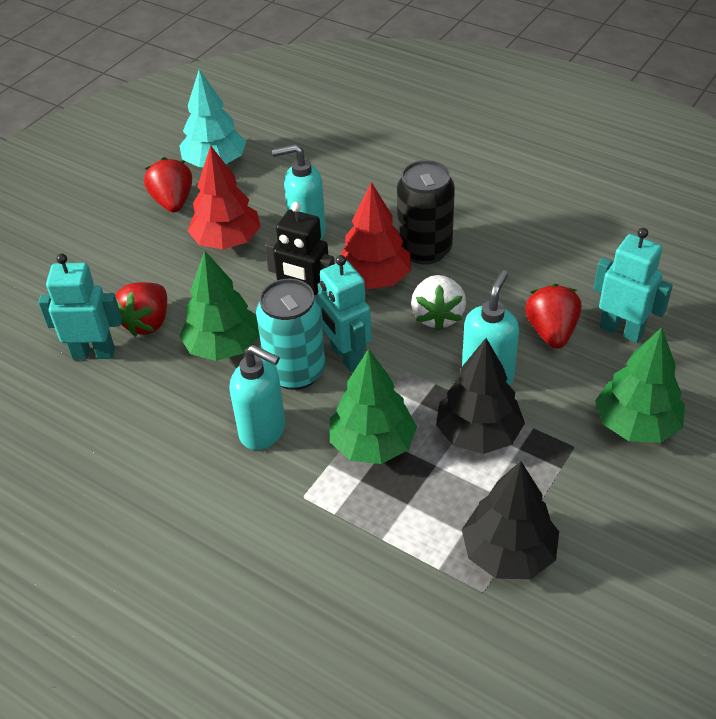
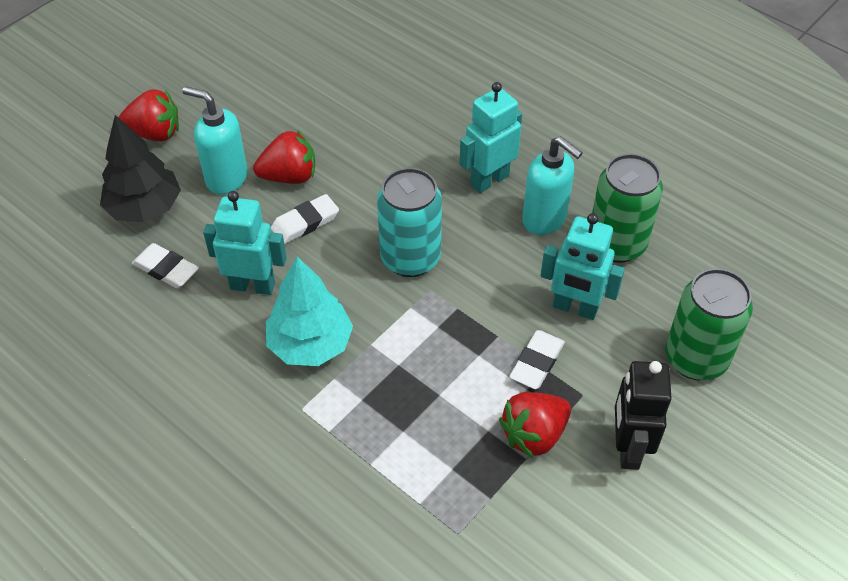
black can: 1 -> 0
black tree: 2 -> 1
green can: 0 -> 2
green tree: 3 -> 0
red tree: 2 -> 0
turquoise soap dispenser: 3 -> 2
white eraser: 0 -> 3
white strawberry: 1 -> 0

